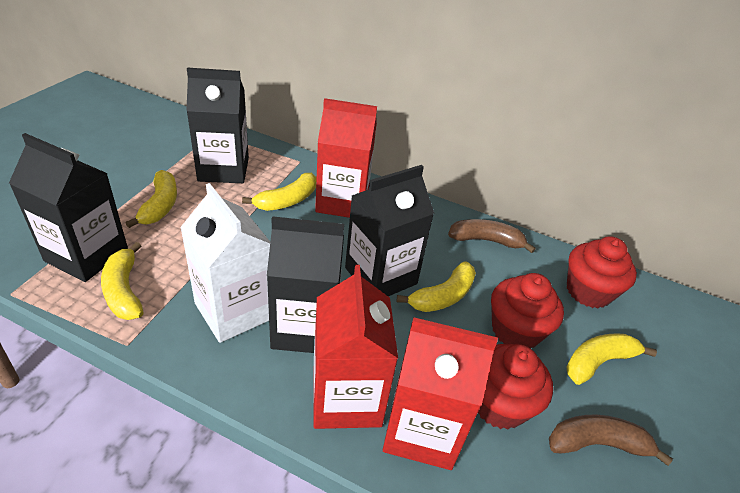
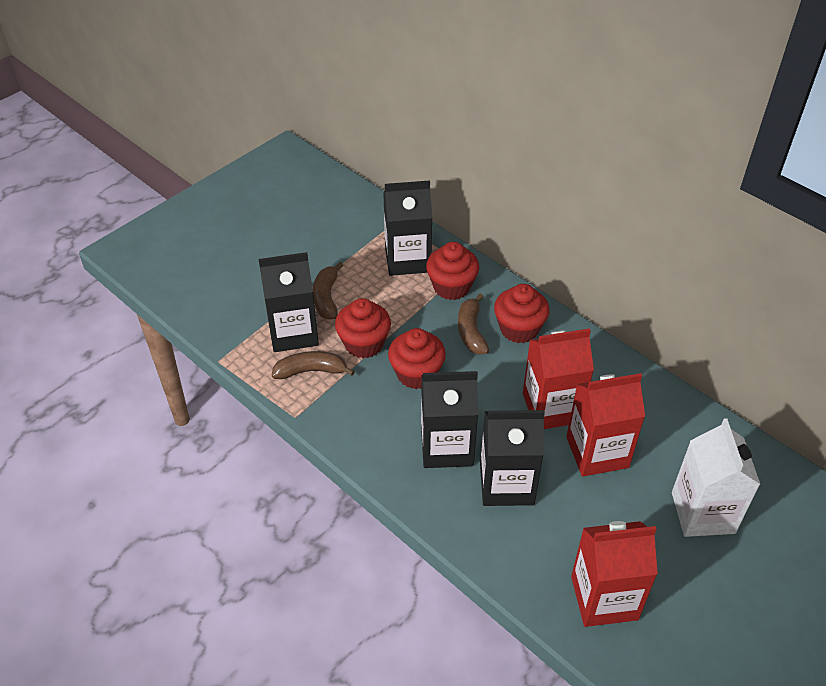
brown banana: 2 -> 3
red cupcake: 3 -> 4
yellow banana: 5 -> 0

